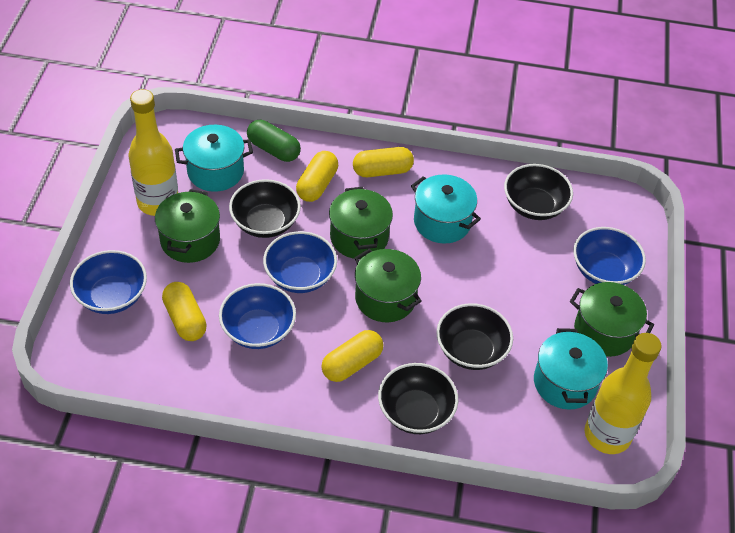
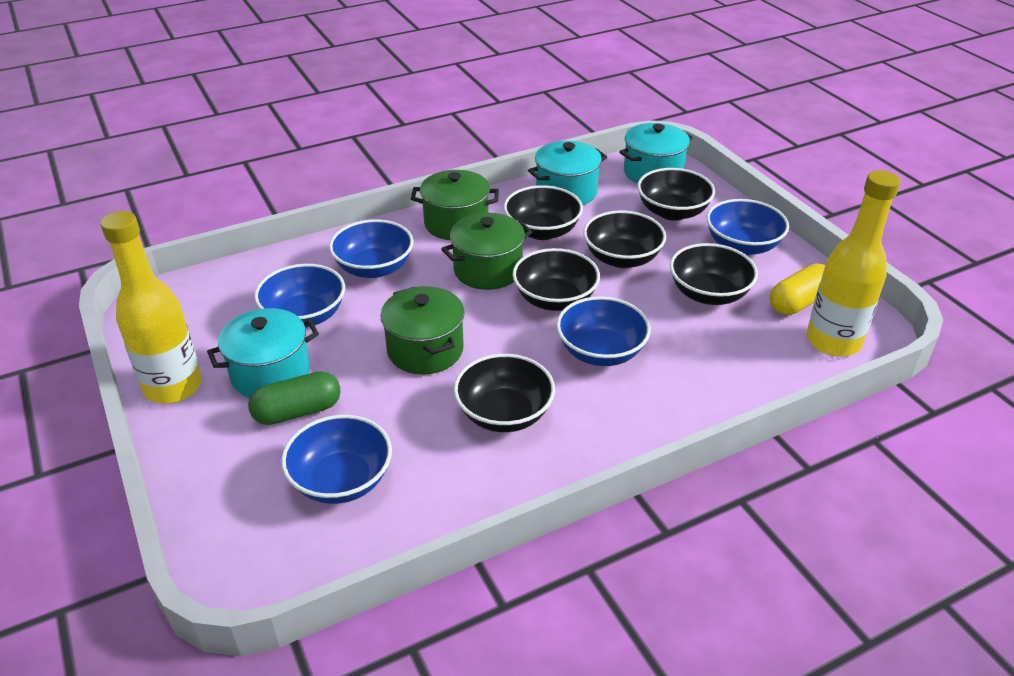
black bowl: 4 -> 6
blue bowl: 4 -> 5
green pot: 4 -> 3
yellow capsule: 4 -> 1

